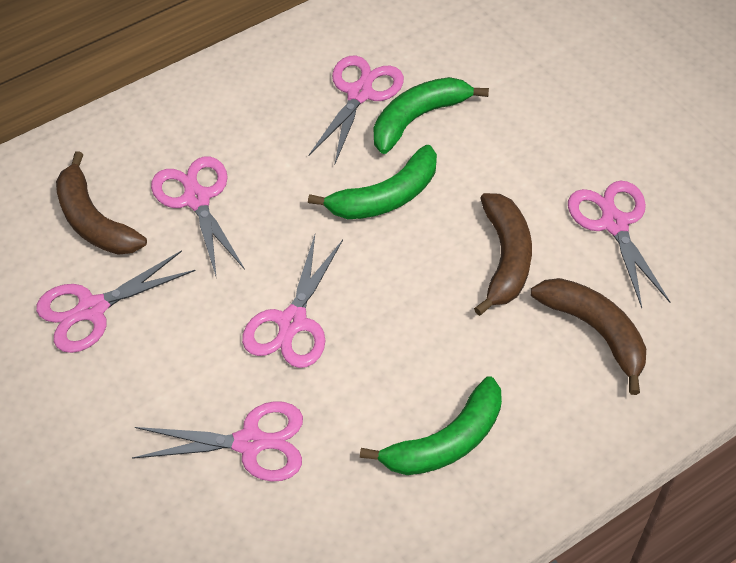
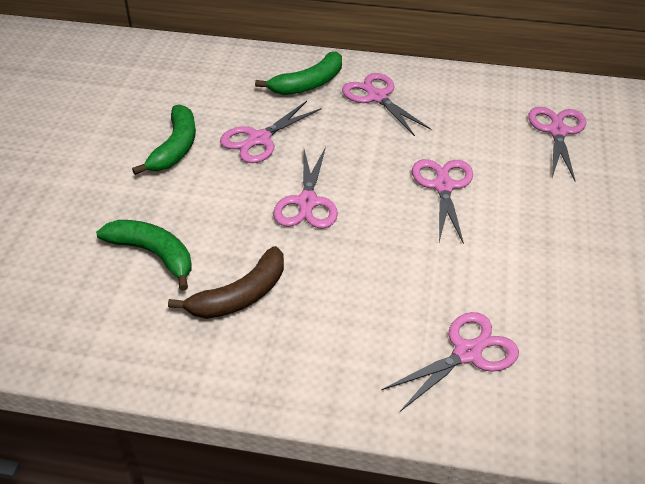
brown banana: 3 -> 1

